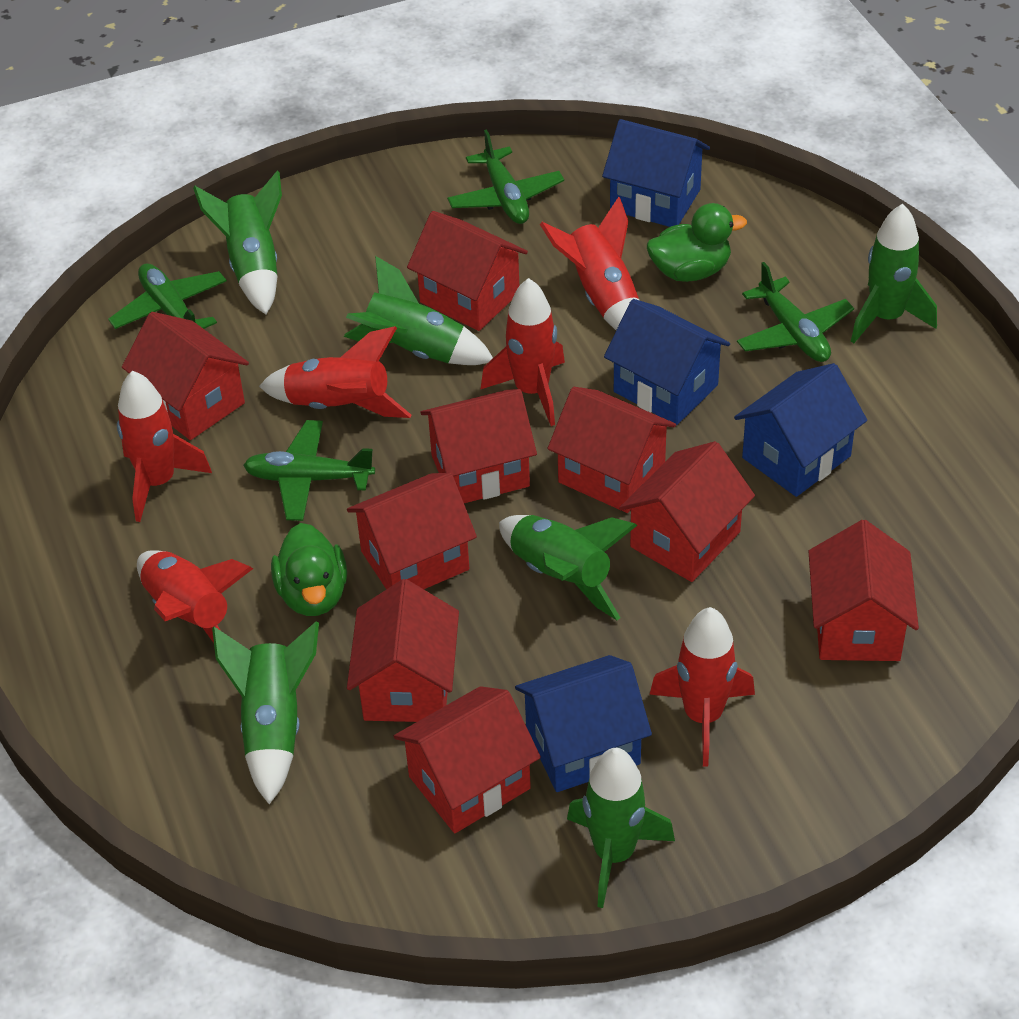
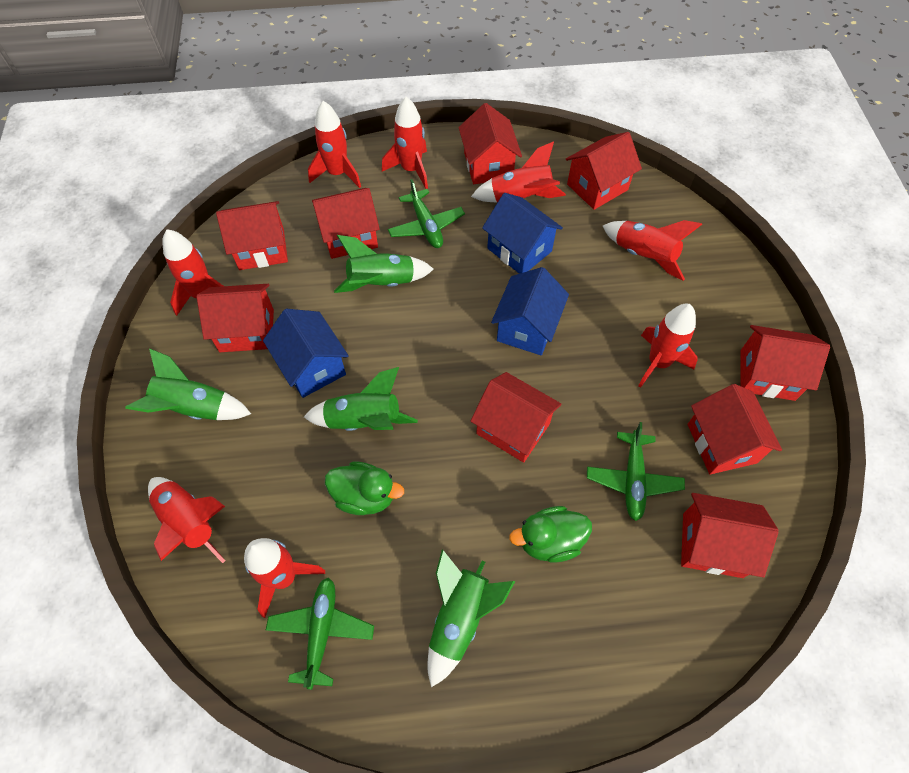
blue house: 4 -> 3
green plane: 4 -> 3
green rocket: 6 -> 4
red rocket: 6 -> 8

